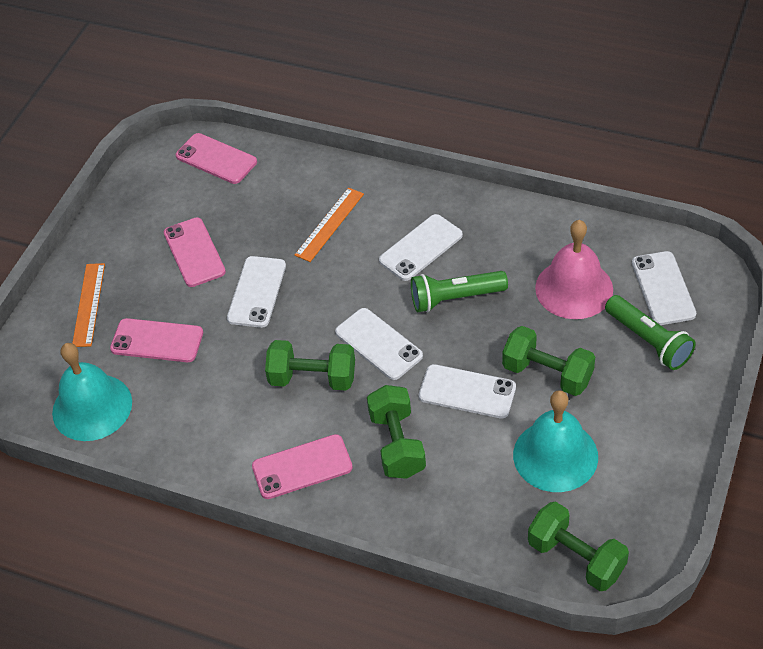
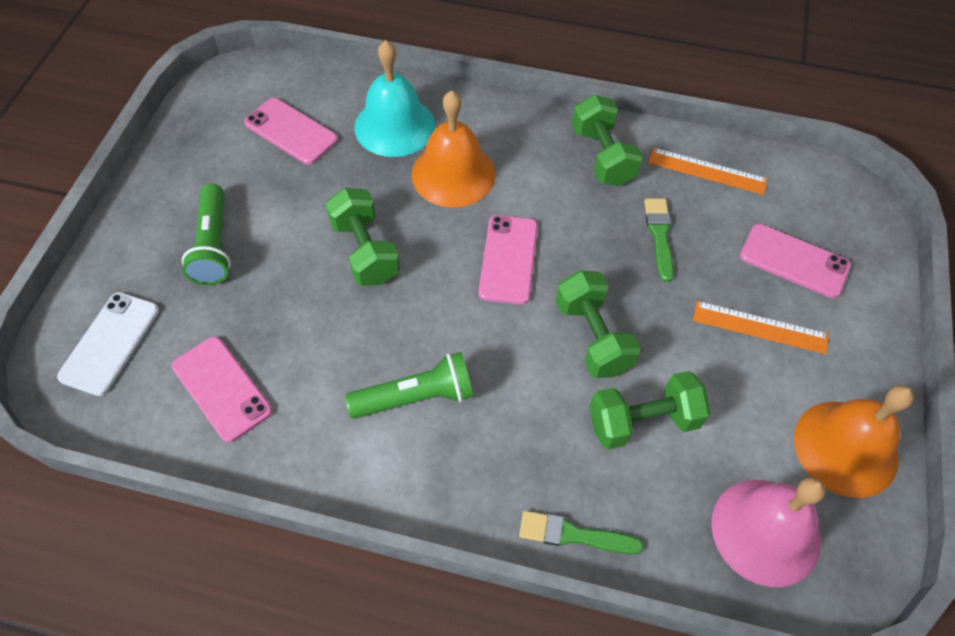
green brush: 0 -> 2
orange bell: 0 -> 2
turquoise bell: 2 -> 1
white phone: 5 -> 1

